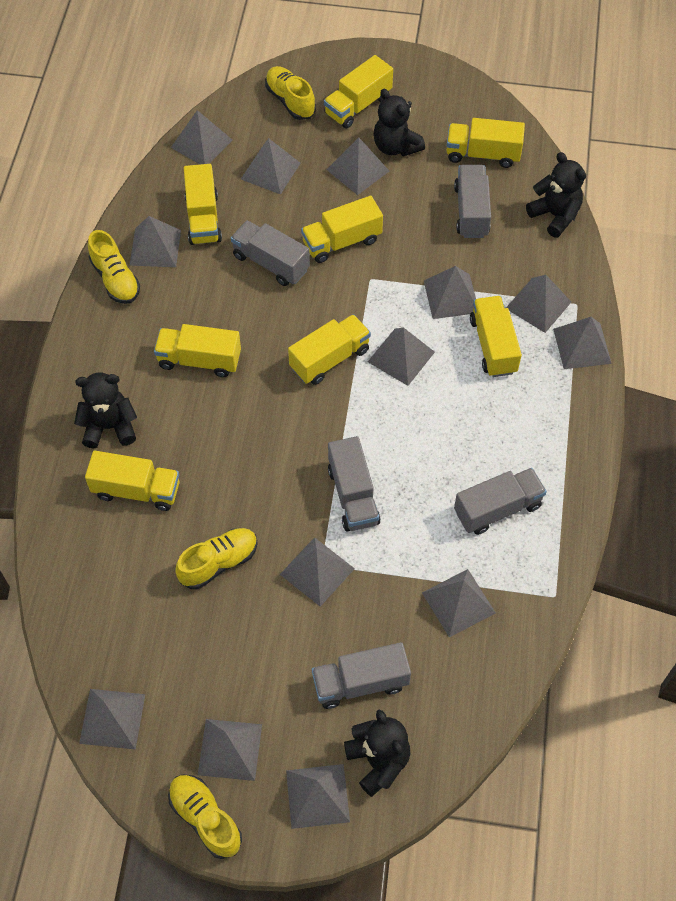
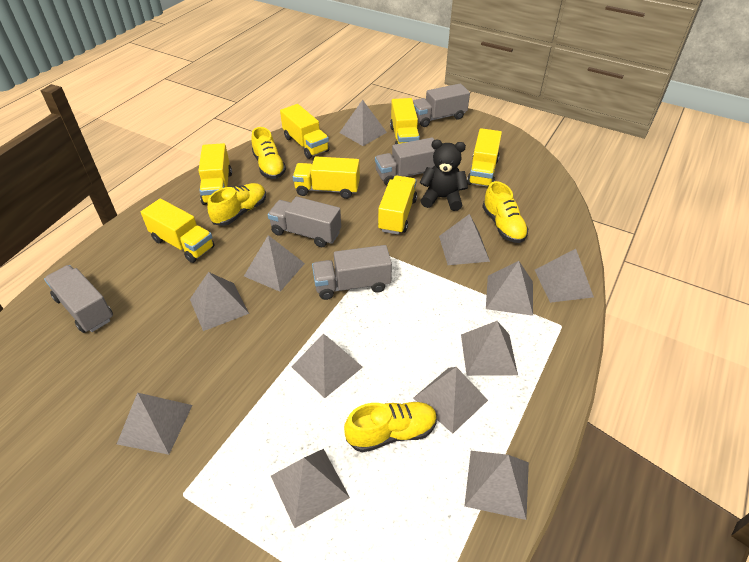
black teddy bear: 4 -> 1
grey pyramid: 13 -> 12
yellow truck: 8 -> 7

